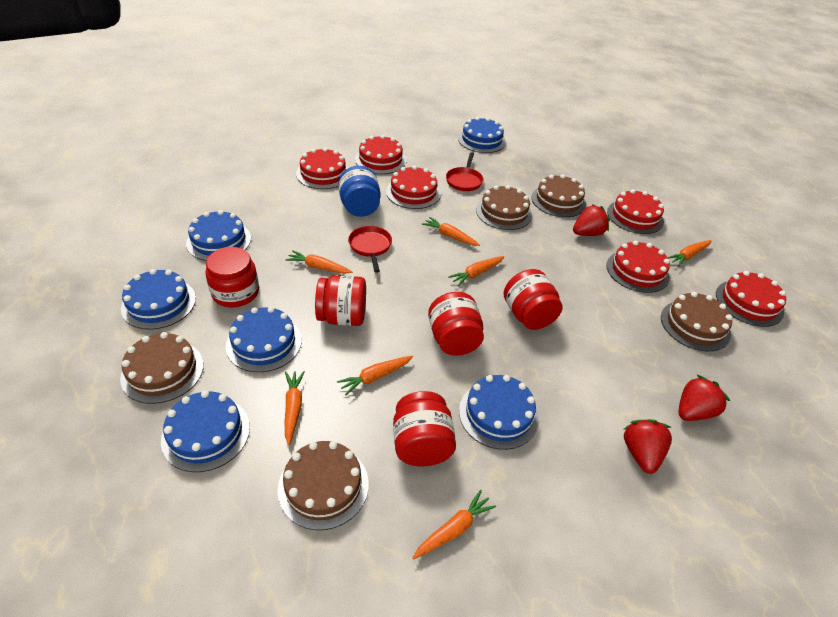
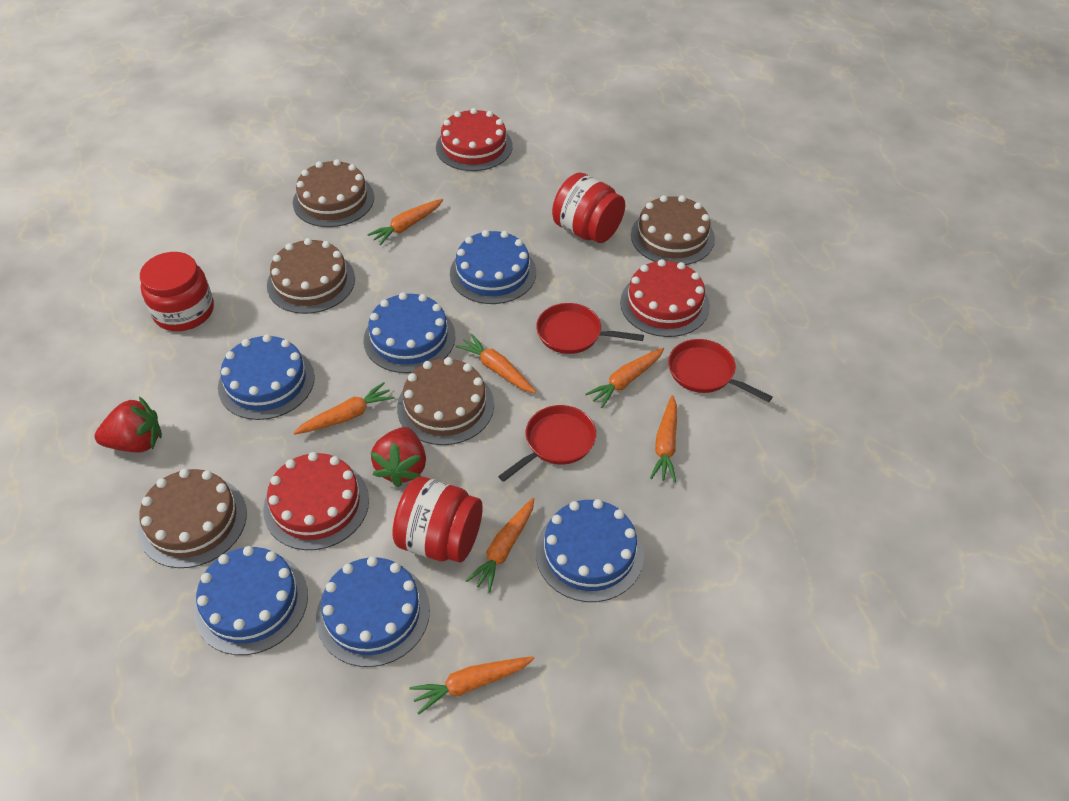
blue jar: 1 -> 0
red cake: 6 -> 3
red jar: 5 -> 3
red pan: 2 -> 3
red strawberry: 3 -> 2

